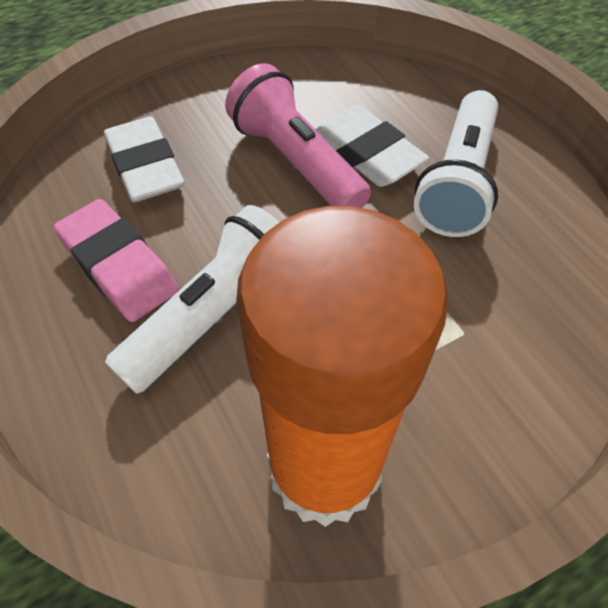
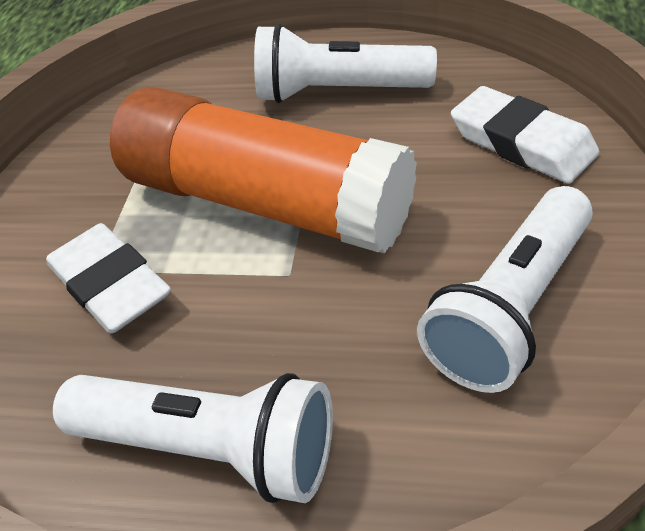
pink eraser: 1 -> 0
pink flashlight: 1 -> 0
white flashlight: 2 -> 3

